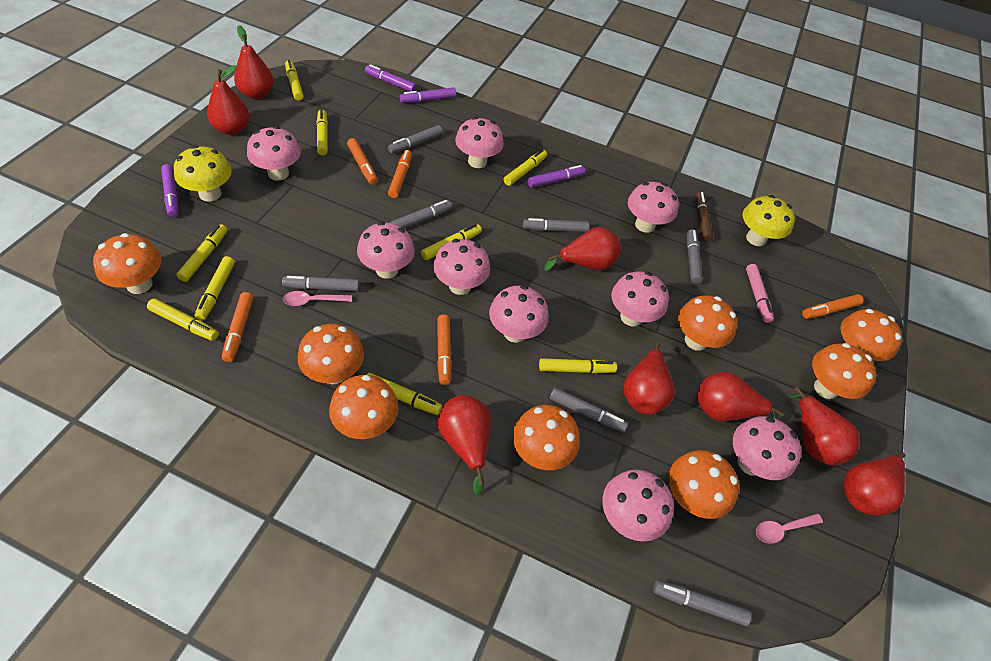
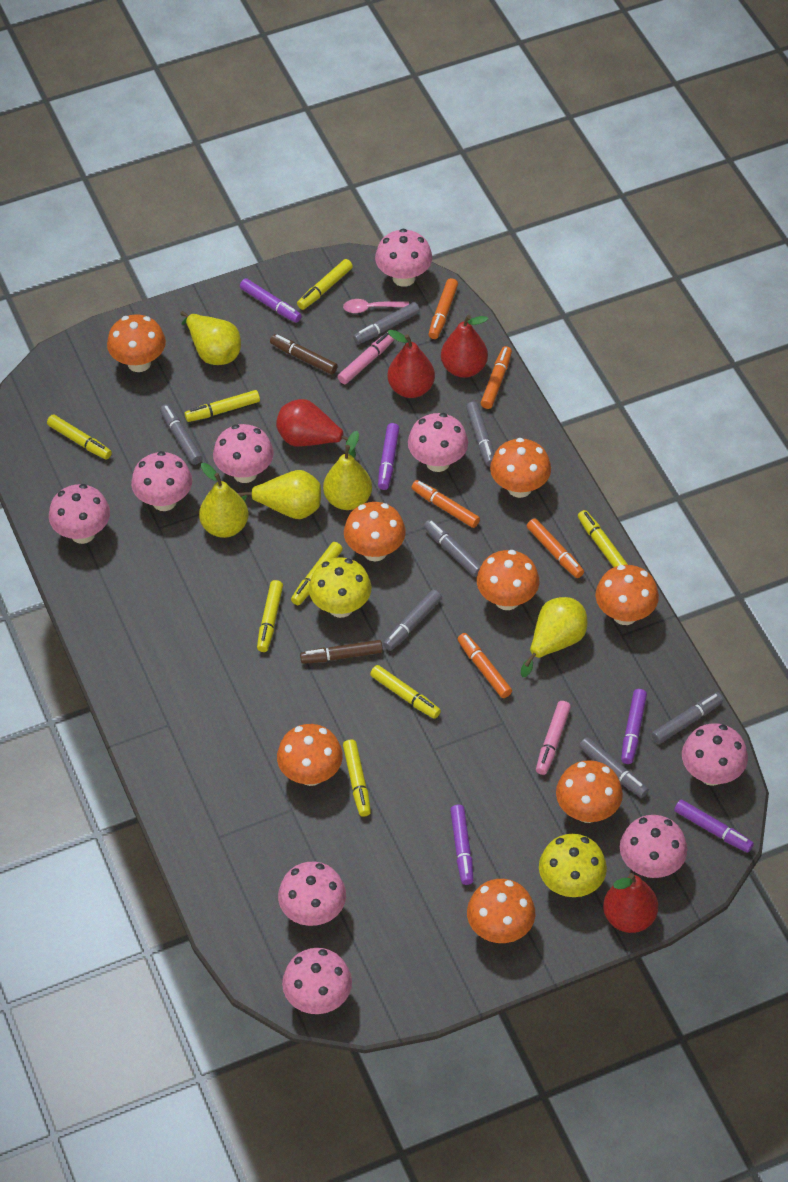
brown marker: 1 -> 2
pink marker: 1 -> 2
pink spoon: 2 -> 1
purple marker: 4 -> 5
red pear: 8 -> 4
yellow marker: 9 -> 8
yellow pear: 0 -> 5

